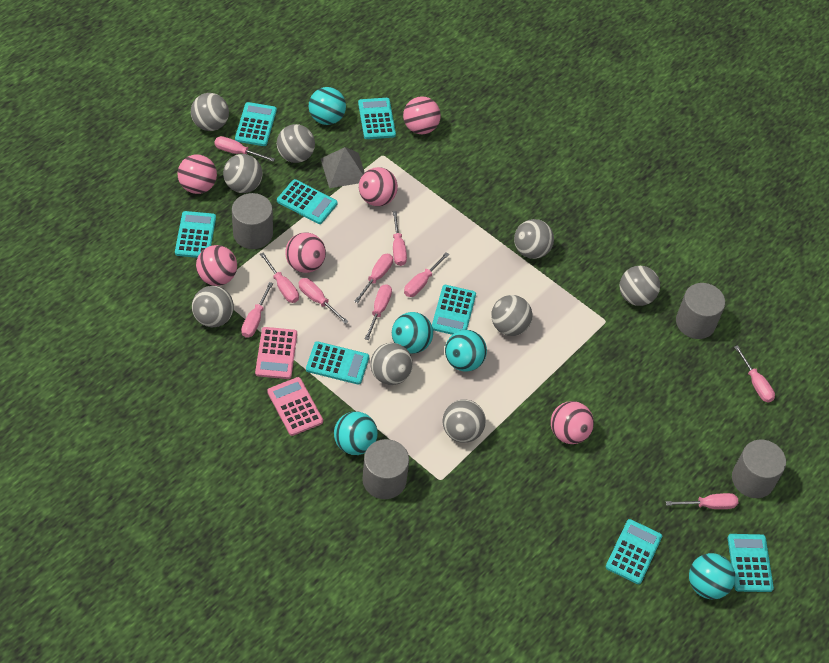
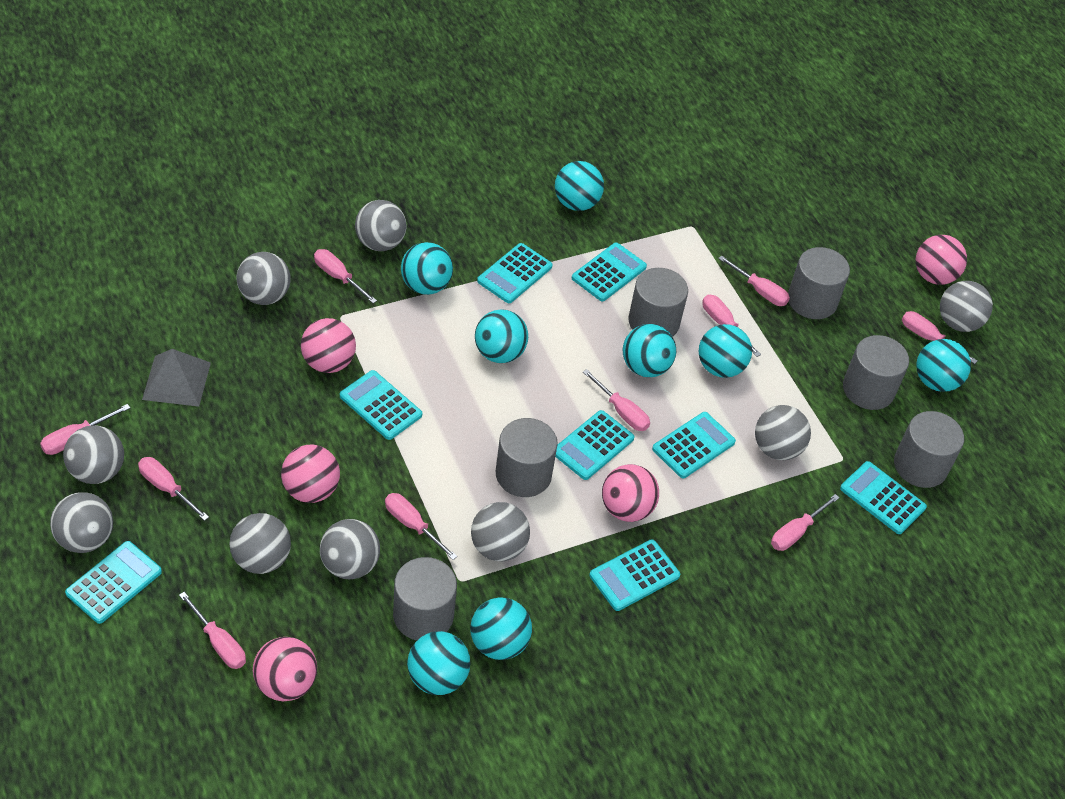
grey cylinder: 4 -> 6
pink ball: 6 -> 5
pink calculator: 2 -> 0
turquoise ball: 5 -> 8

